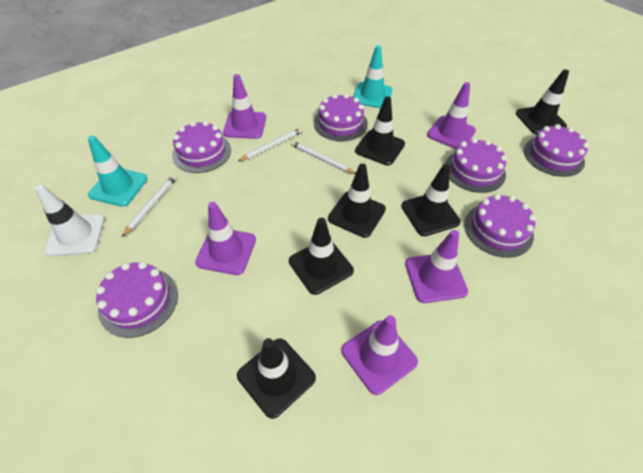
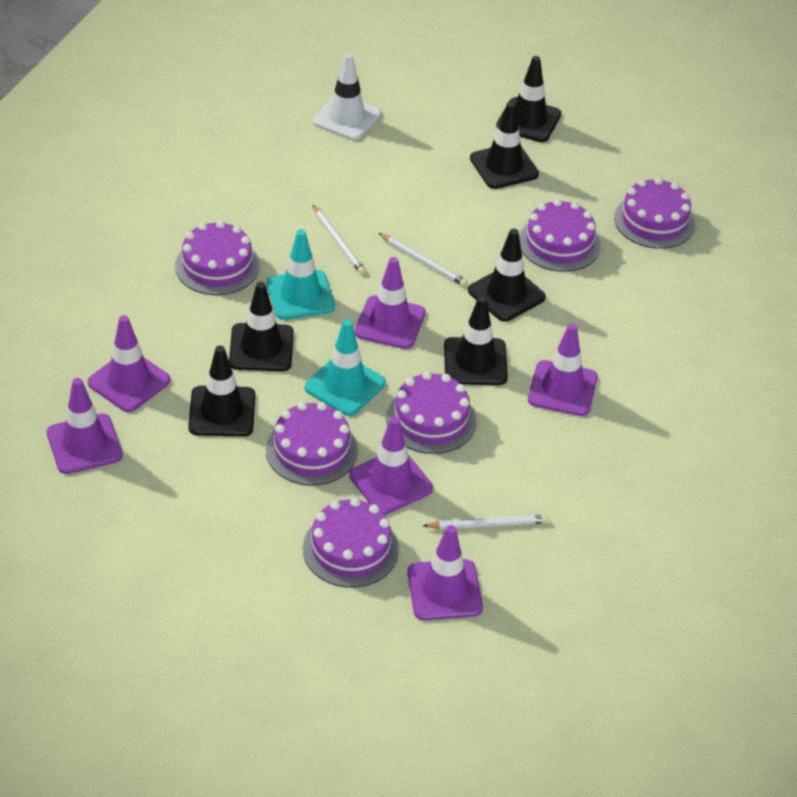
purple traffic cone: 5 -> 6

